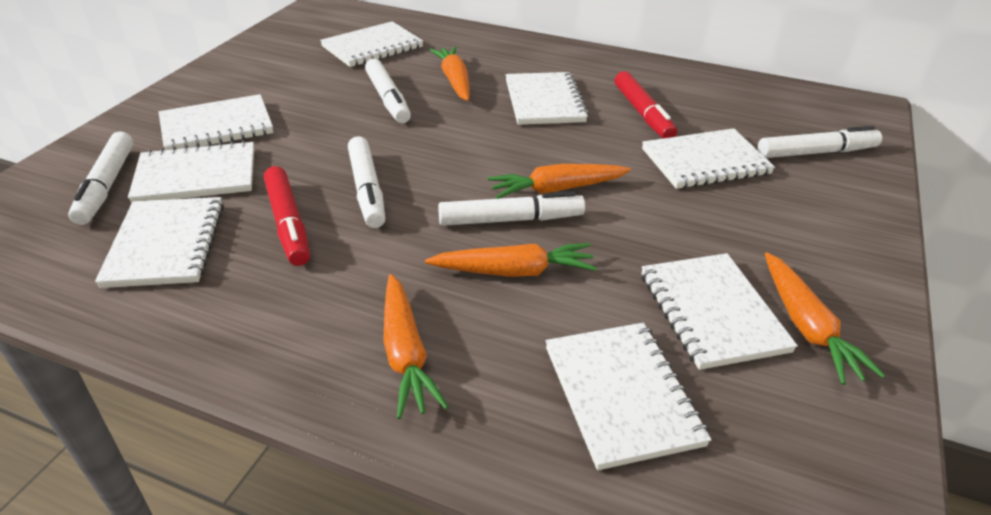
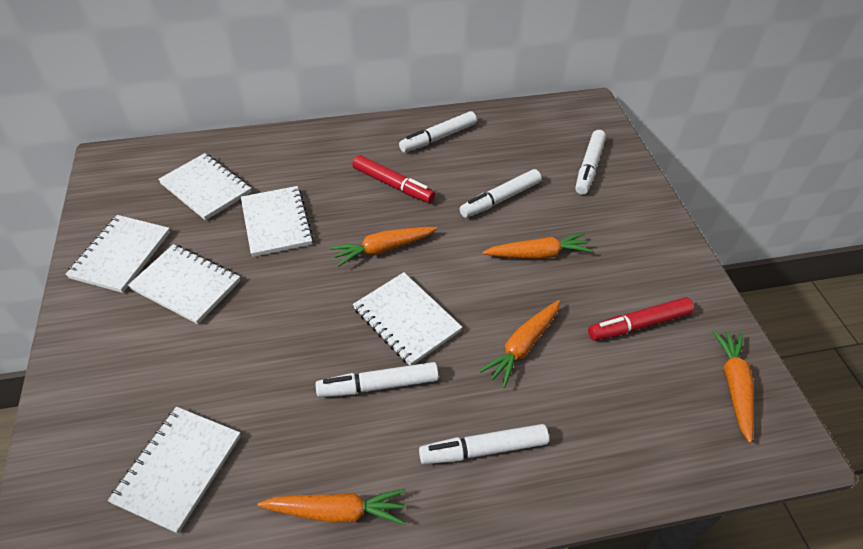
white notebook: 8 -> 6

